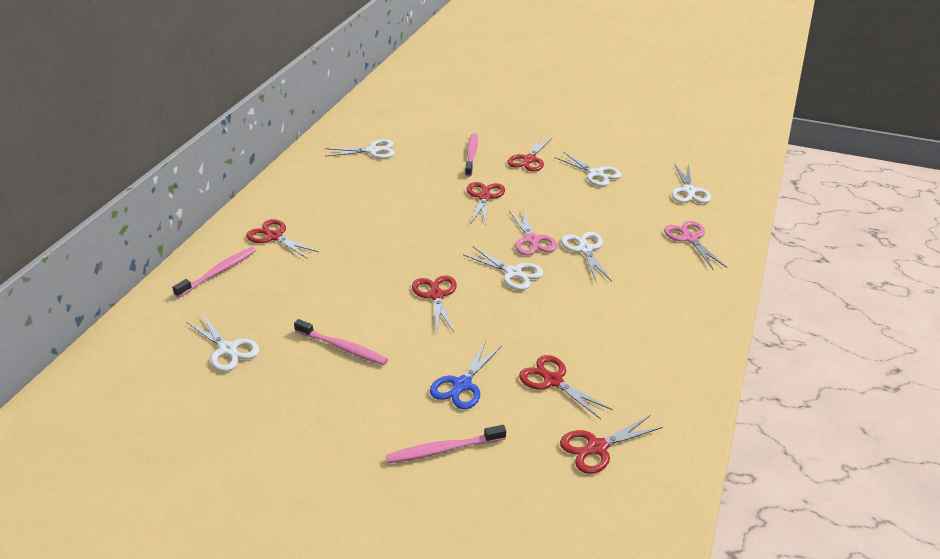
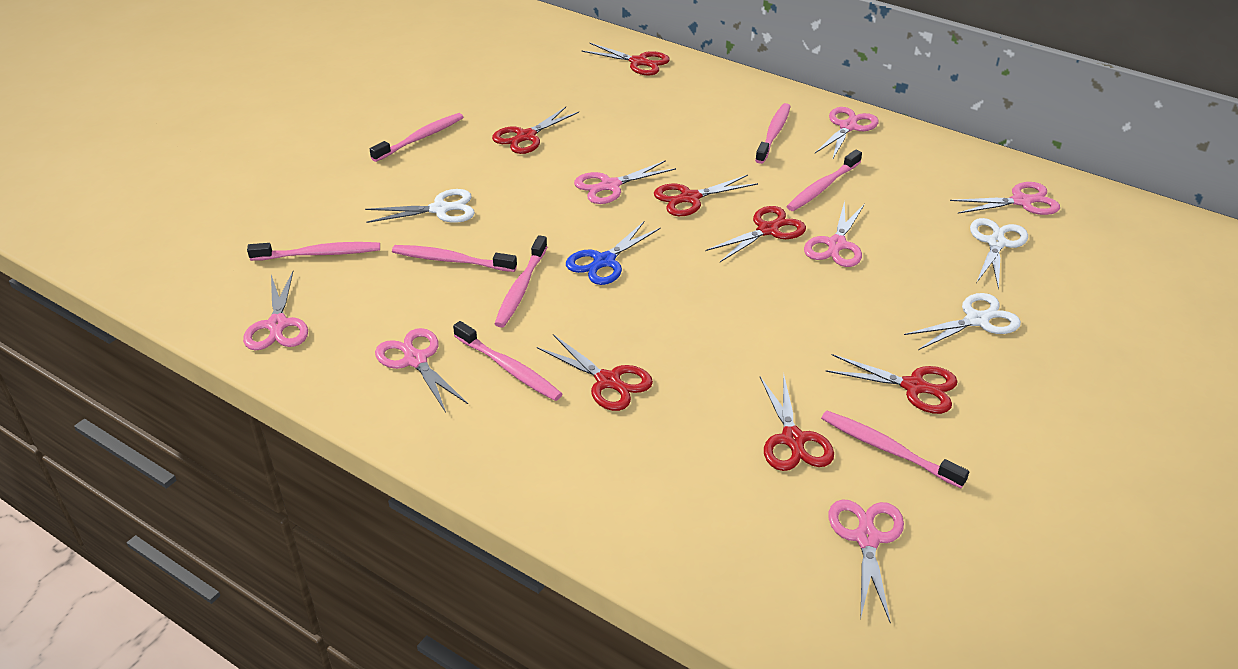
pink scissors: 2 -> 7
pink toothbrush: 4 -> 8
red scissors: 6 -> 7
white scissors: 6 -> 3

